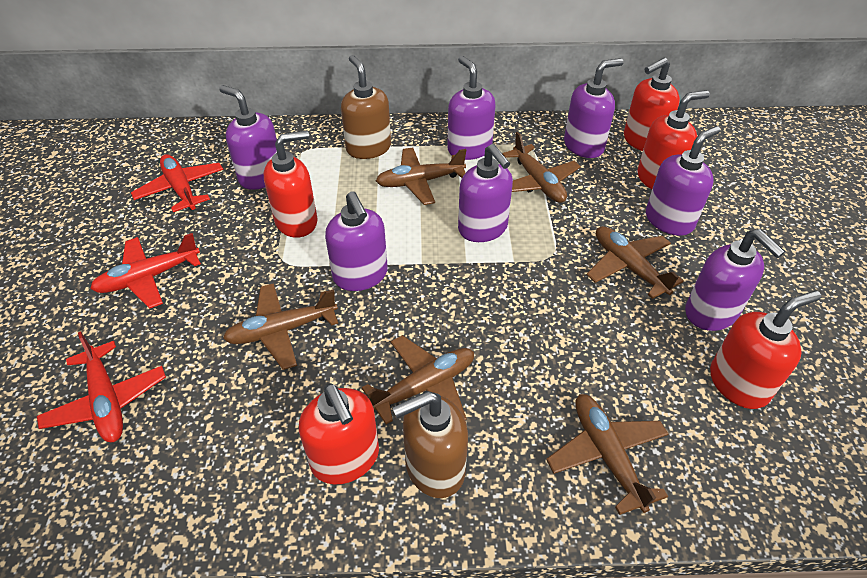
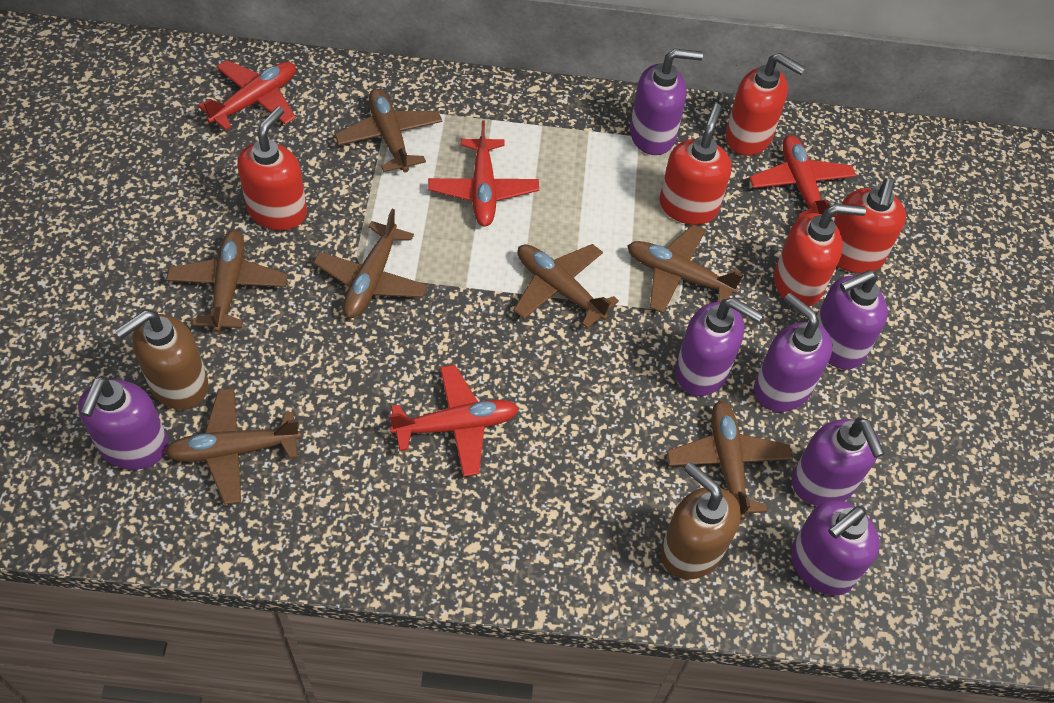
brown plane: 6 -> 7
red plane: 3 -> 4

